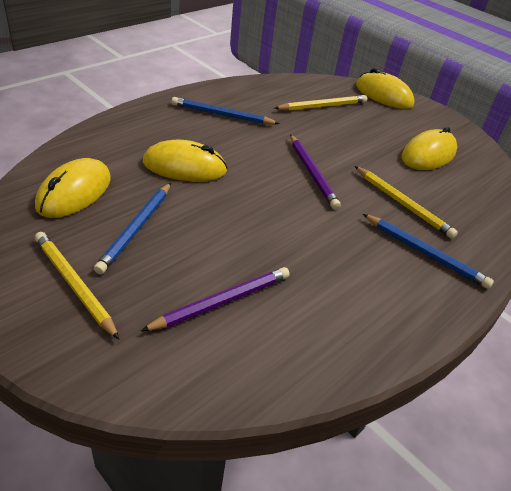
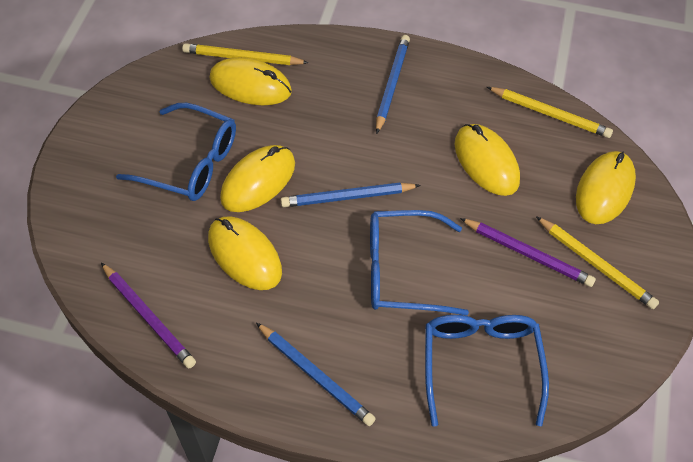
blue glasses: 0 -> 3
yellow mouse: 4 -> 5

